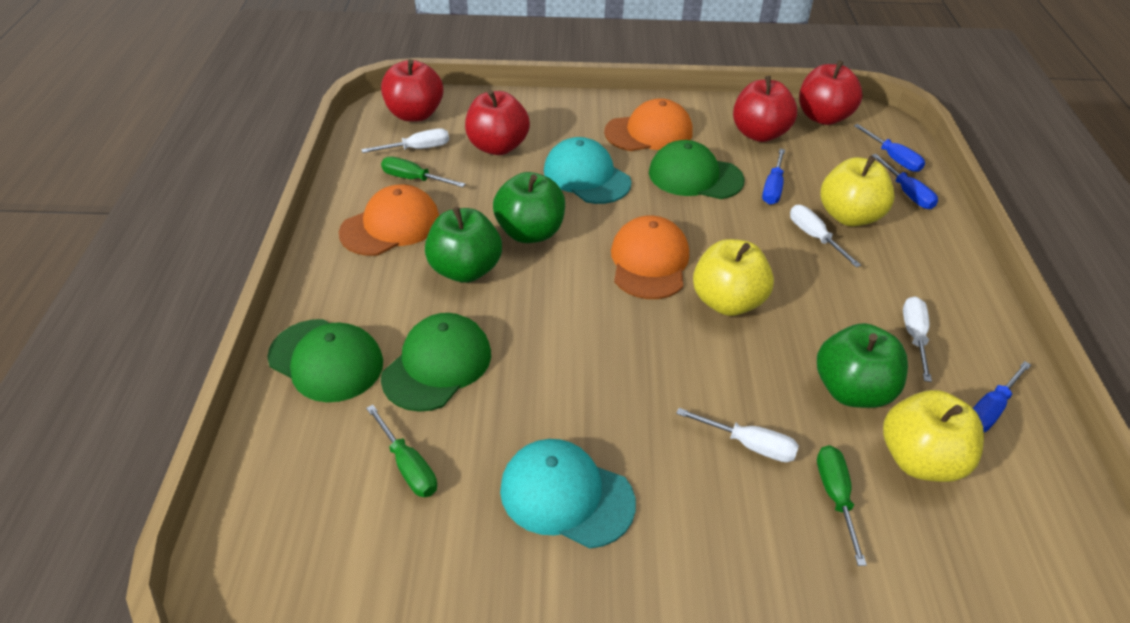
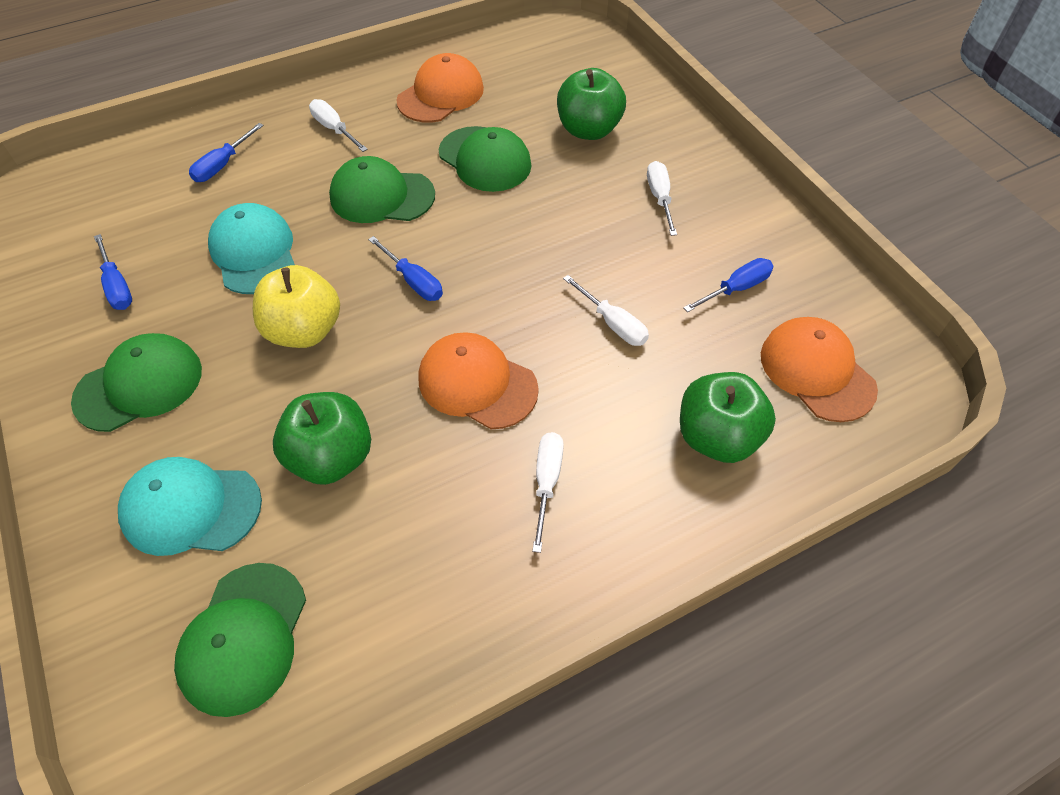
green cap: 3 -> 4
green screwdriver: 3 -> 0
red apple: 4 -> 0
yellow apple: 3 -> 1

